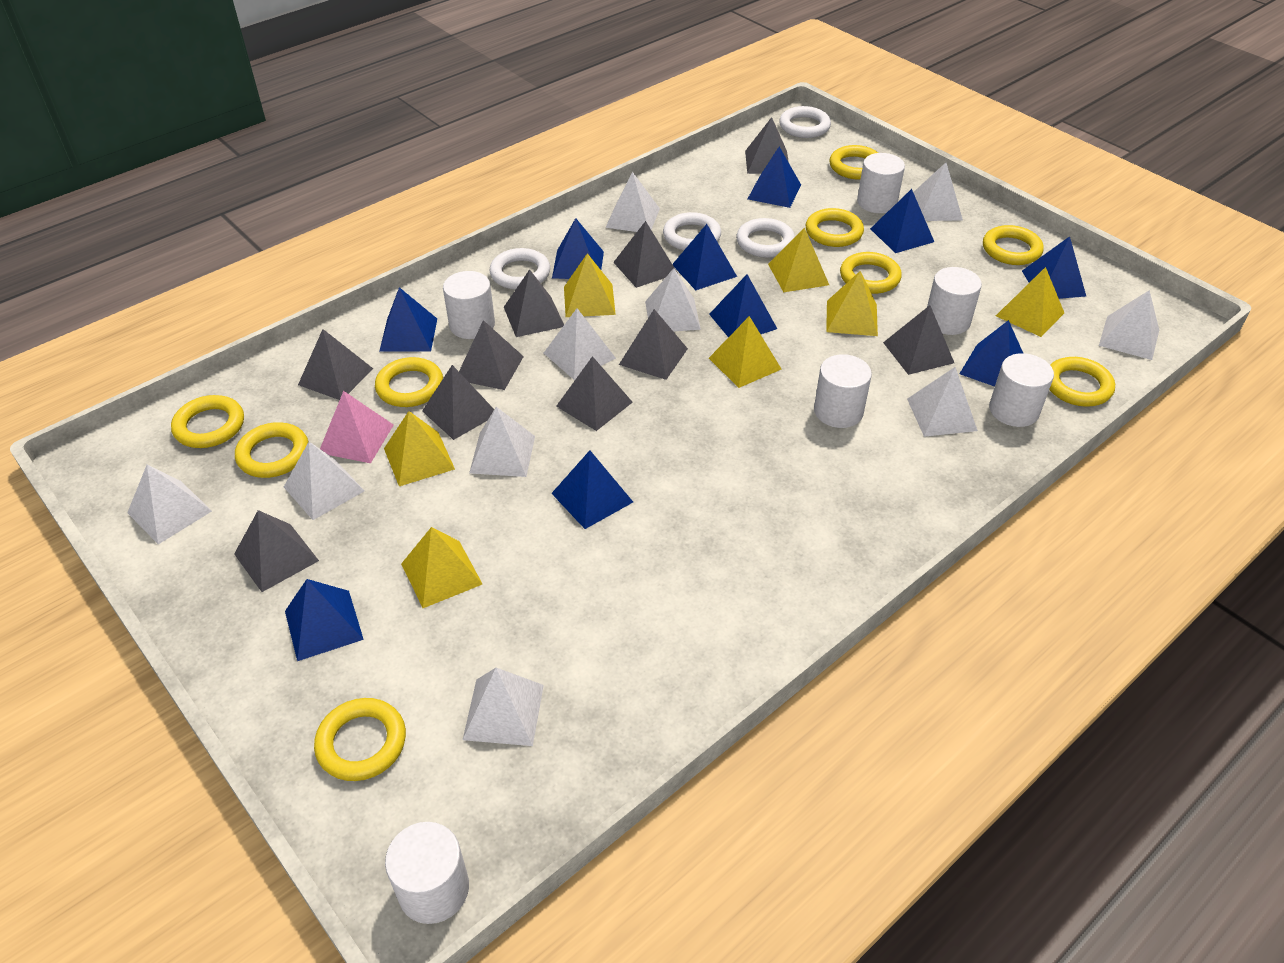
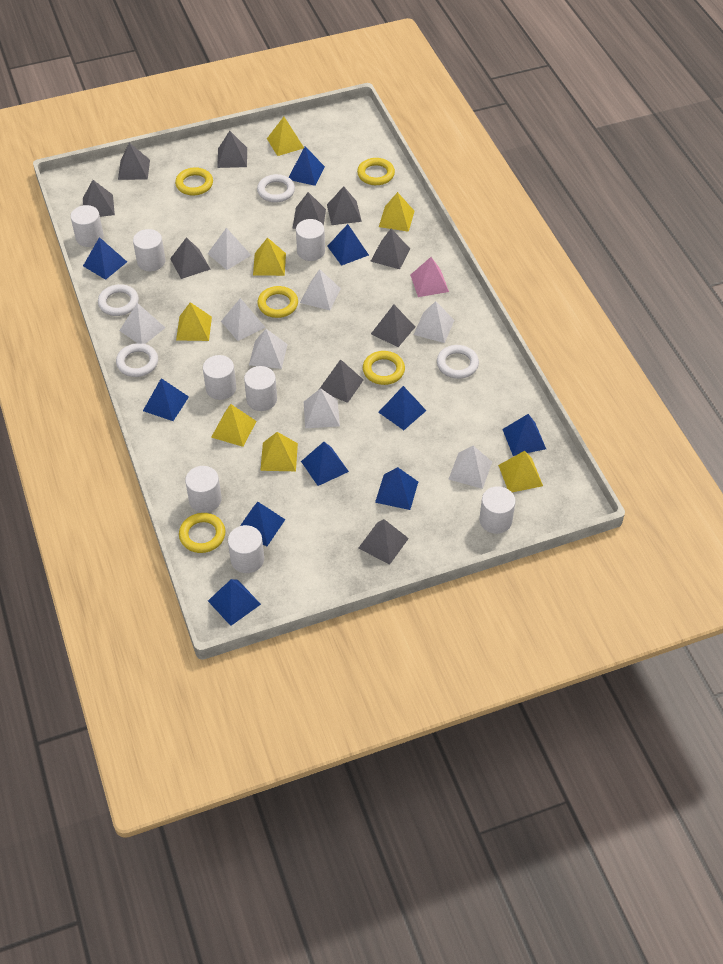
white cylinder: 6 -> 8
white pyramid: 10 -> 8
yellow ring: 9 -> 5

